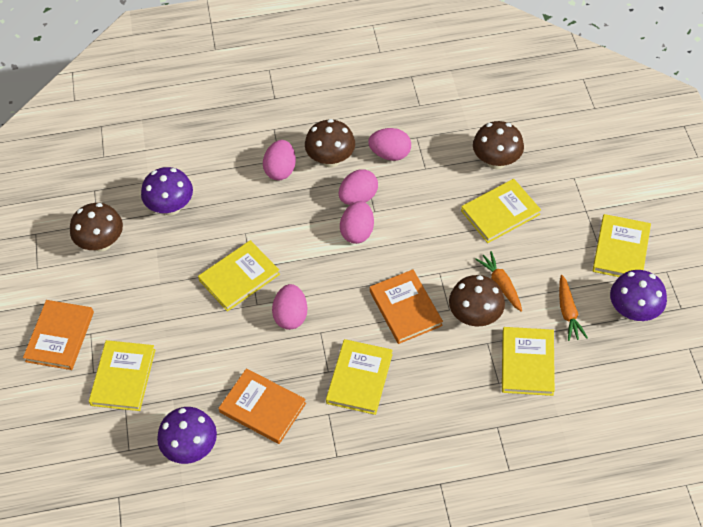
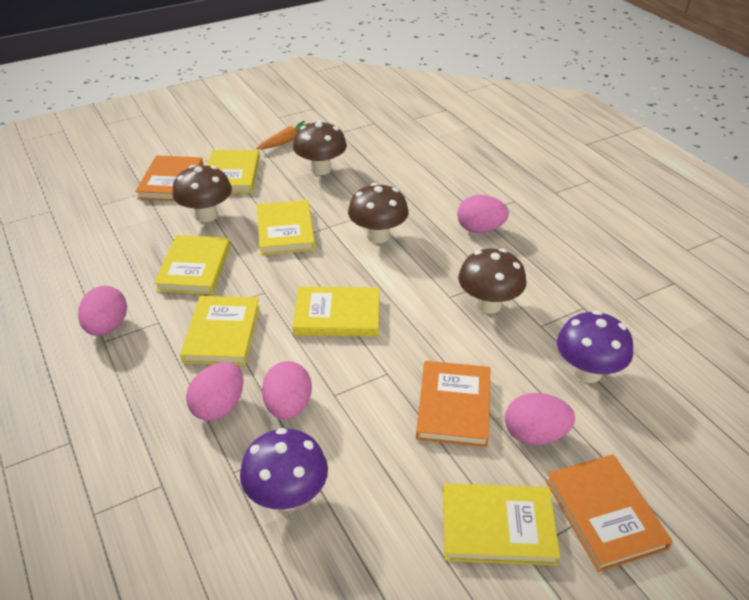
orange carrot: 2 -> 1
purple mushroom: 3 -> 2

